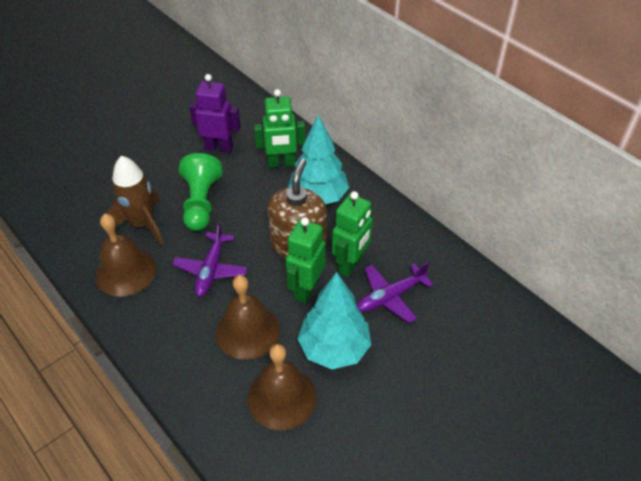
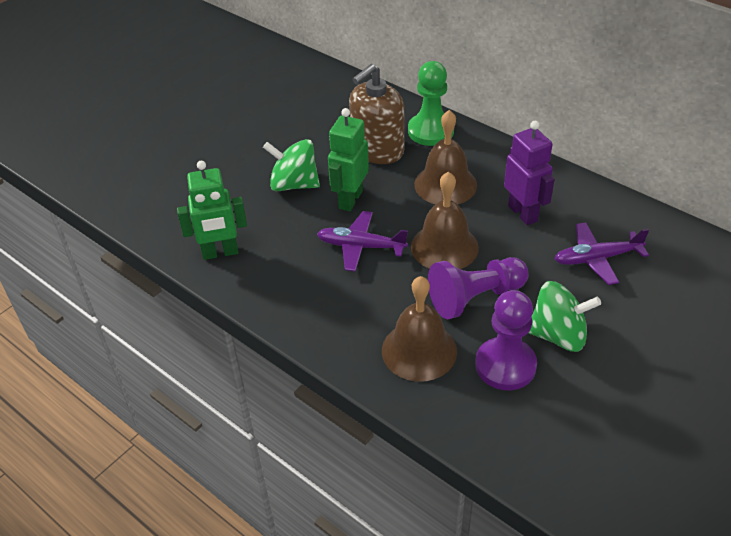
brown rocket: 1 -> 0
green robot: 3 -> 2
green spinning top: 0 -> 2
purple pawn: 0 -> 2
turquoise tree: 2 -> 0

